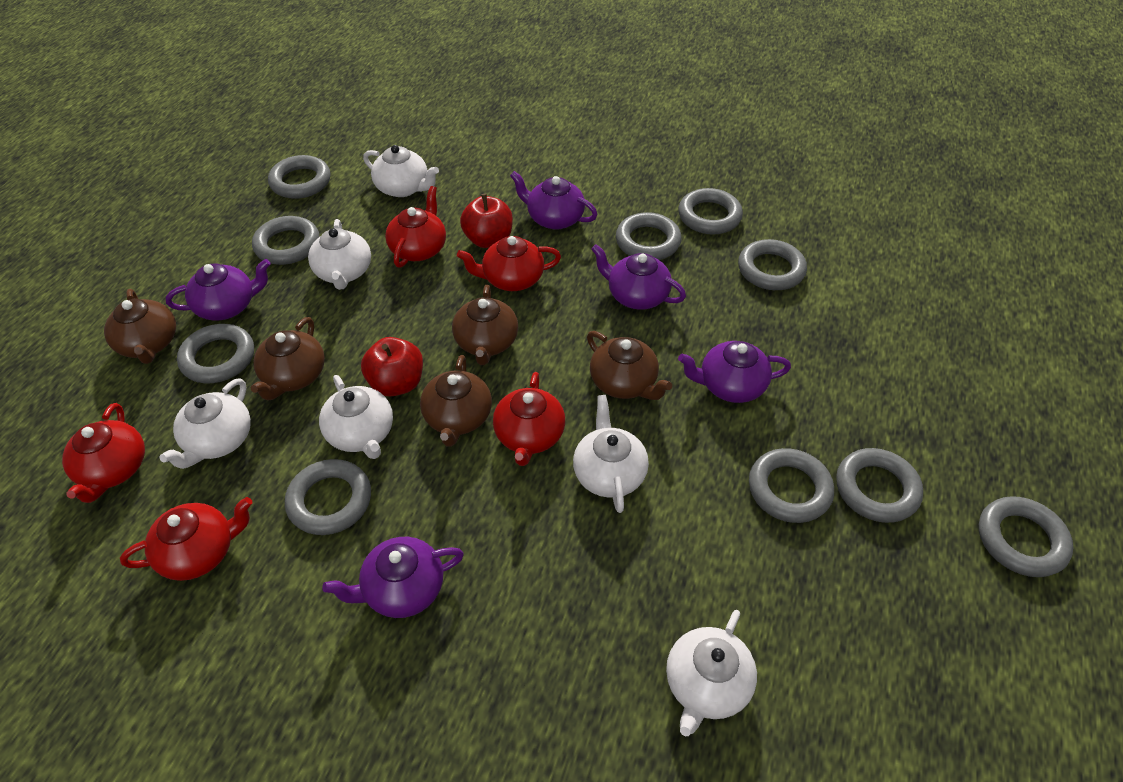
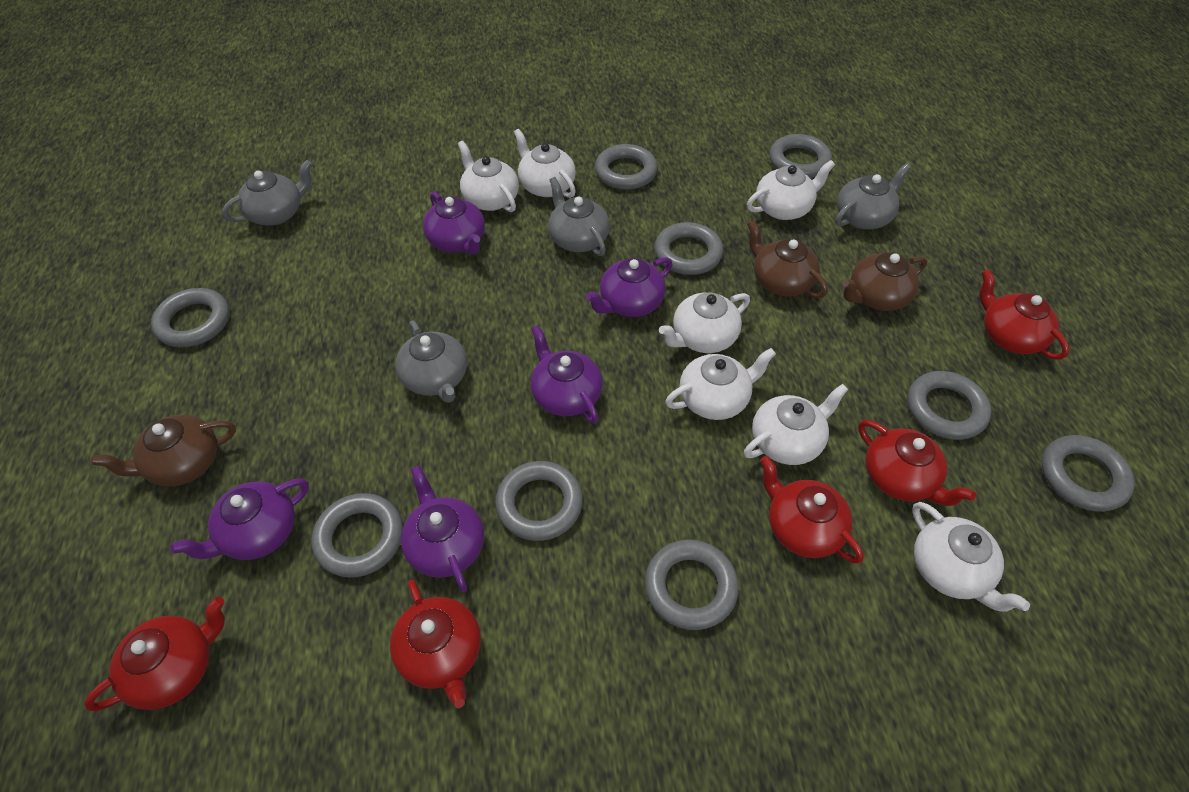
brown teapot: 5 -> 3
grey ring: 10 -> 9
grey teapot: 0 -> 4
red apple: 2 -> 0
white teapot: 6 -> 7

